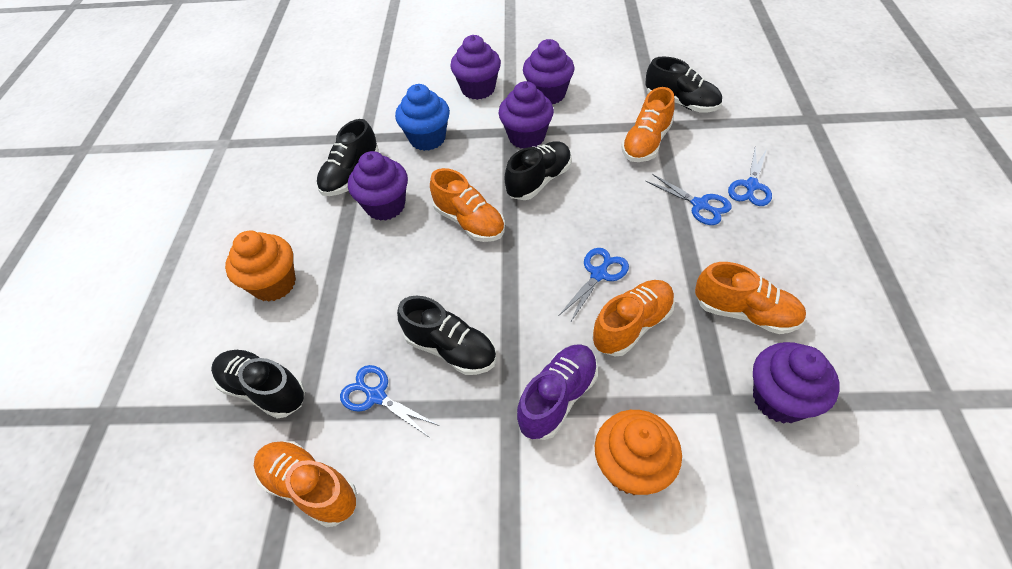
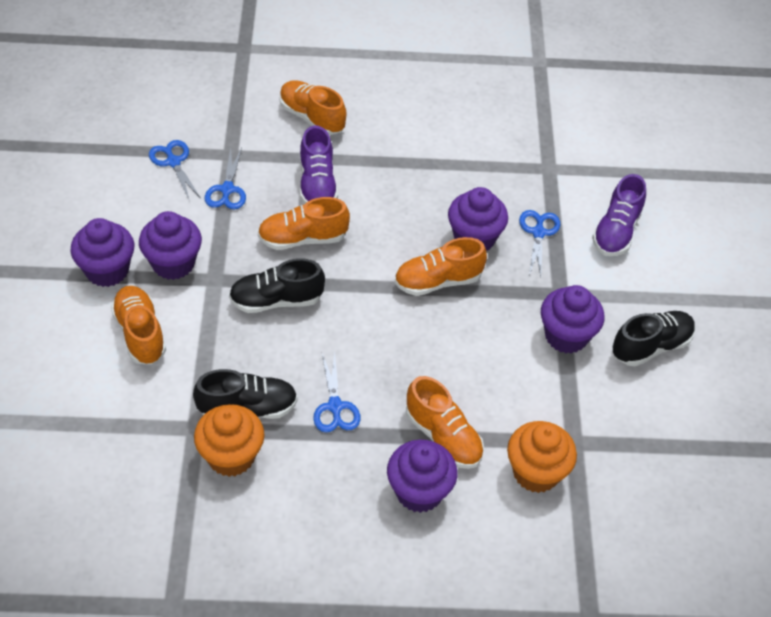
black shoe: 5 -> 3
blue cupcake: 1 -> 0
purple shoe: 1 -> 2

